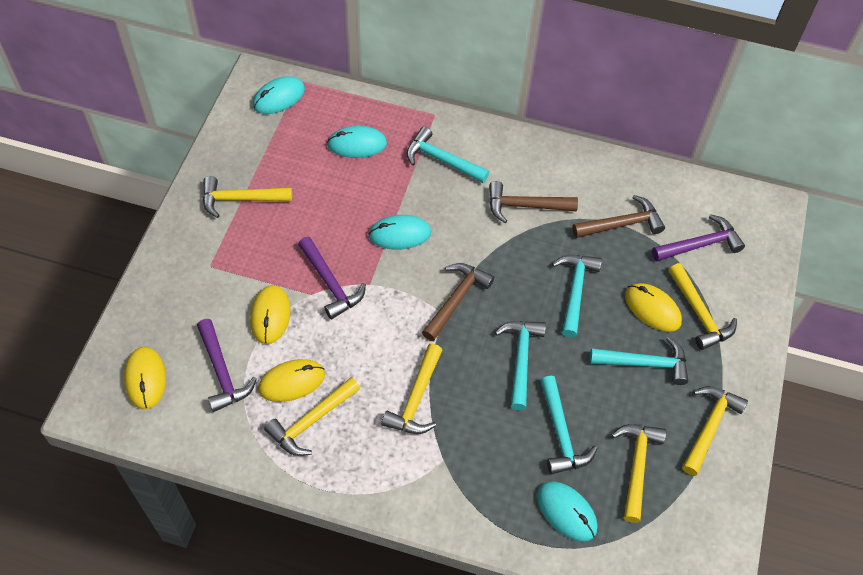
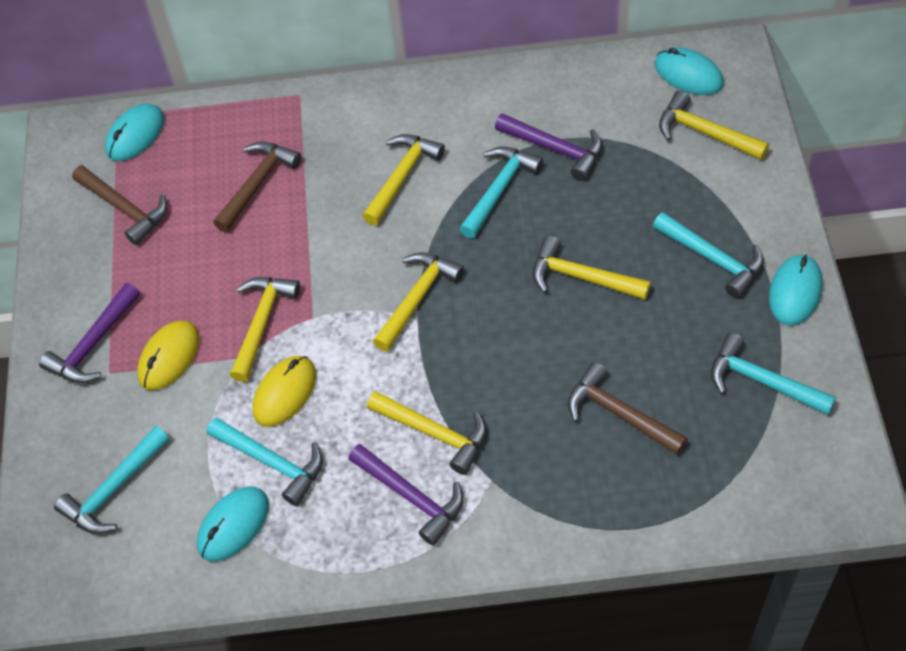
yellow mouse: 4 -> 2

